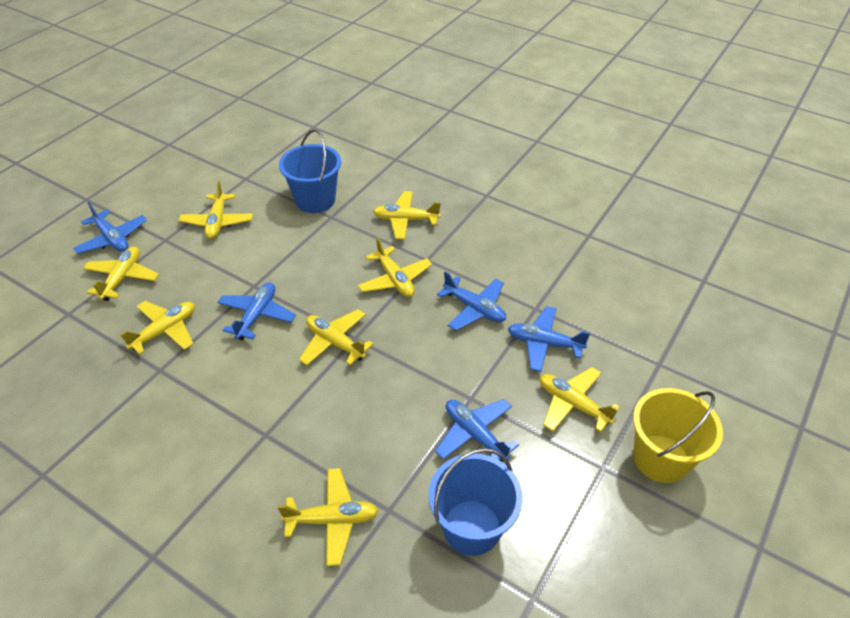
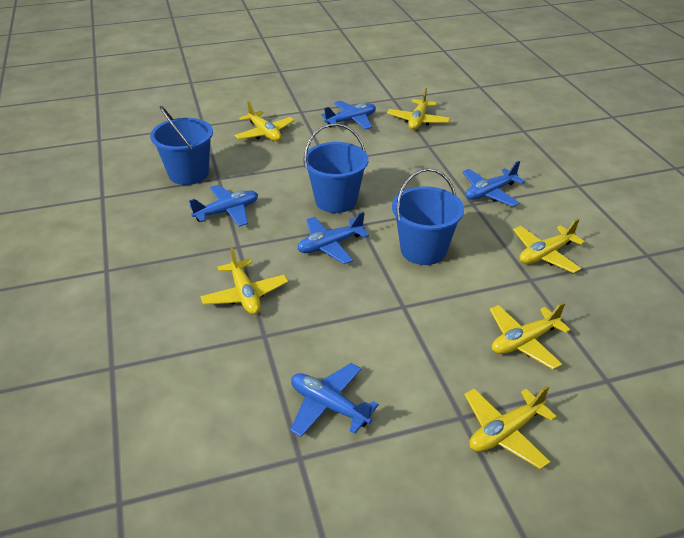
blue bucket: 2 -> 3
yellow bucket: 1 -> 0
yellow plane: 8 -> 6

